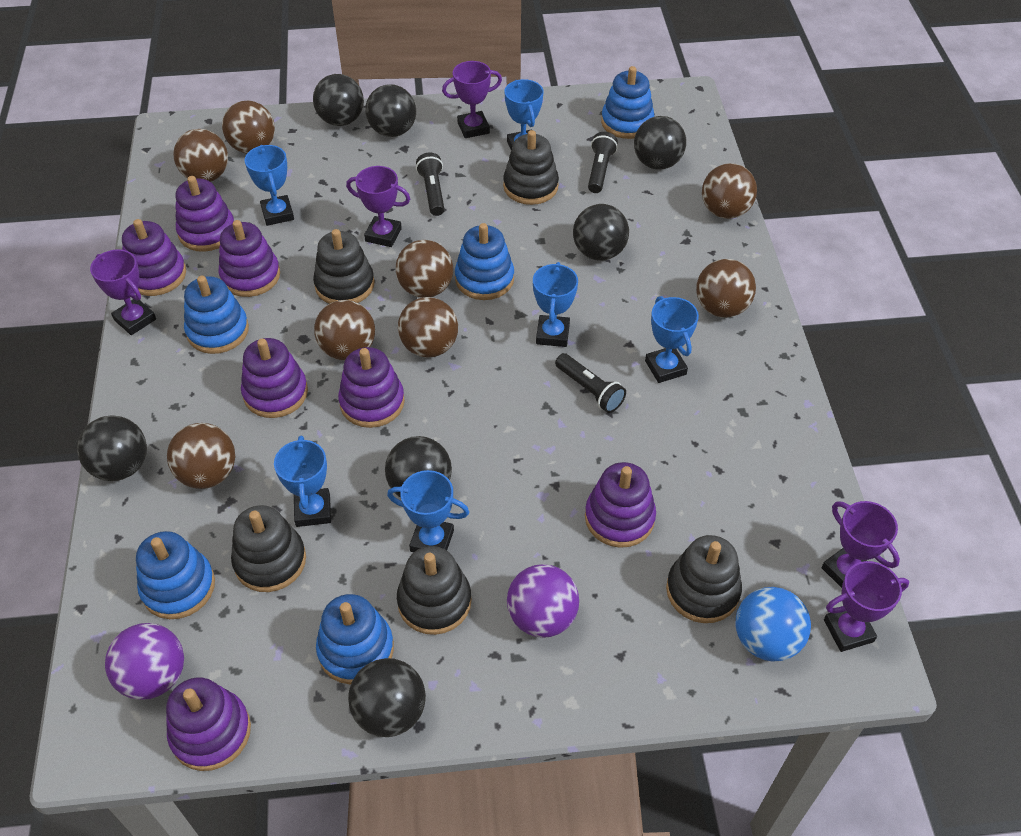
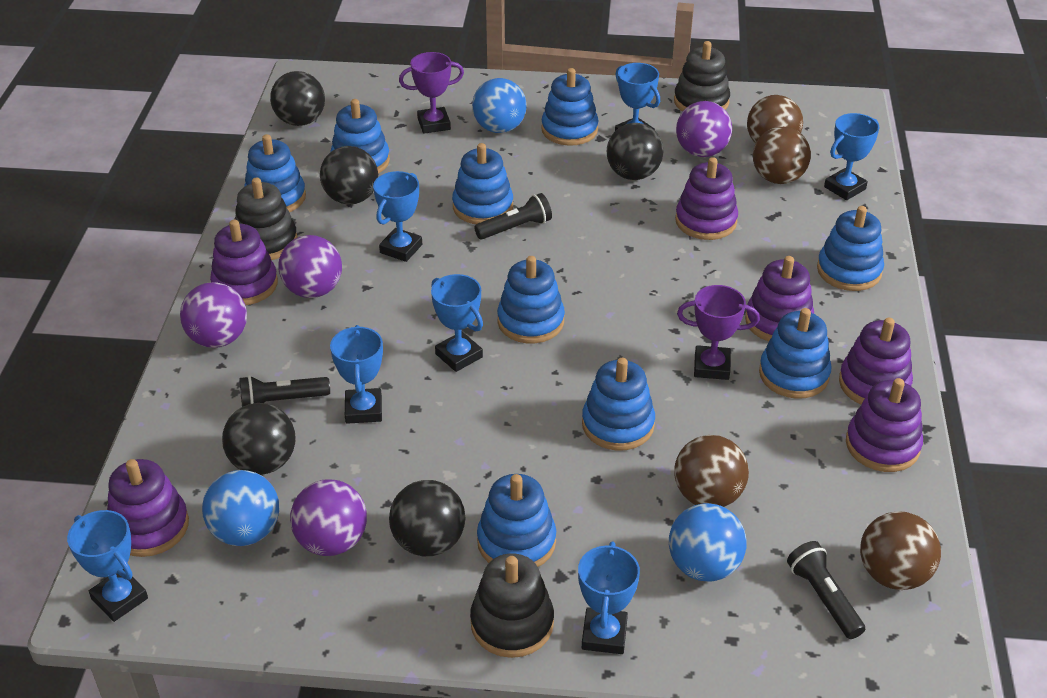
black ball: 7 -> 5
black stacking toy: 5 -> 3
blue ball: 1 -> 3
blue stacking toy: 5 -> 9
blue trophy: 6 -> 7
brown ball: 8 -> 4
purple ball: 2 -> 4
purple stacking toy: 7 -> 6
purple trophy: 5 -> 2

